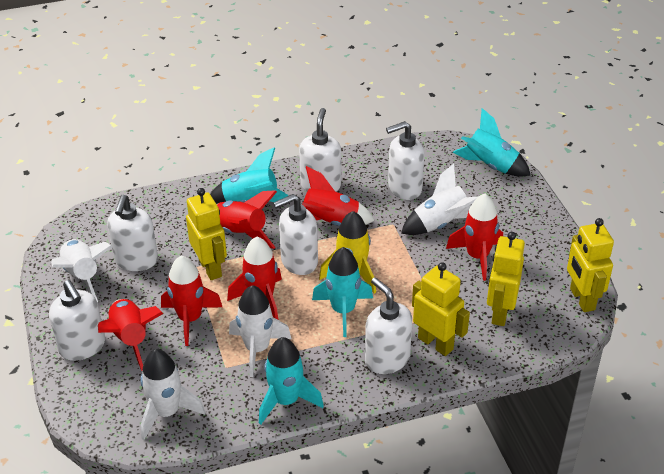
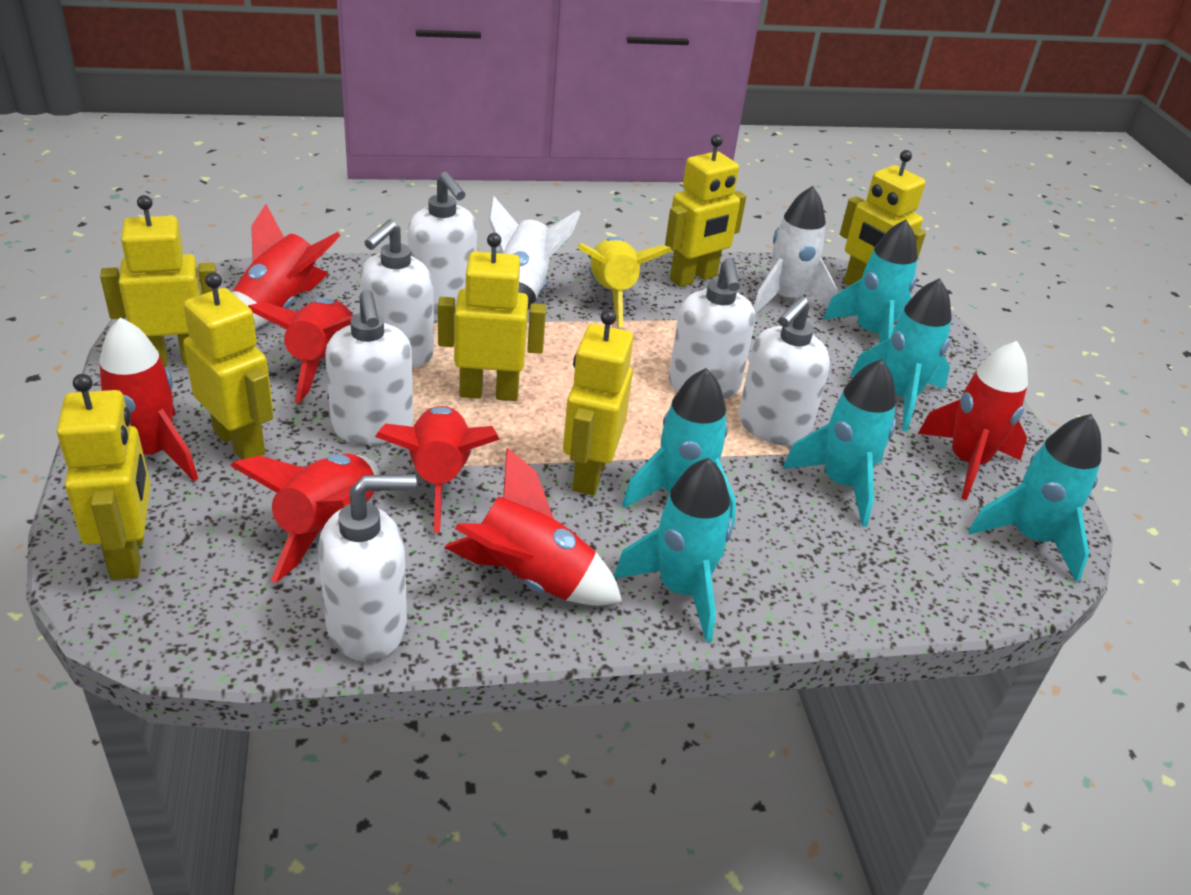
red rocket: 6 -> 7
turquoise rocket: 4 -> 6
white rocket: 4 -> 2
yellow robot: 4 -> 7

